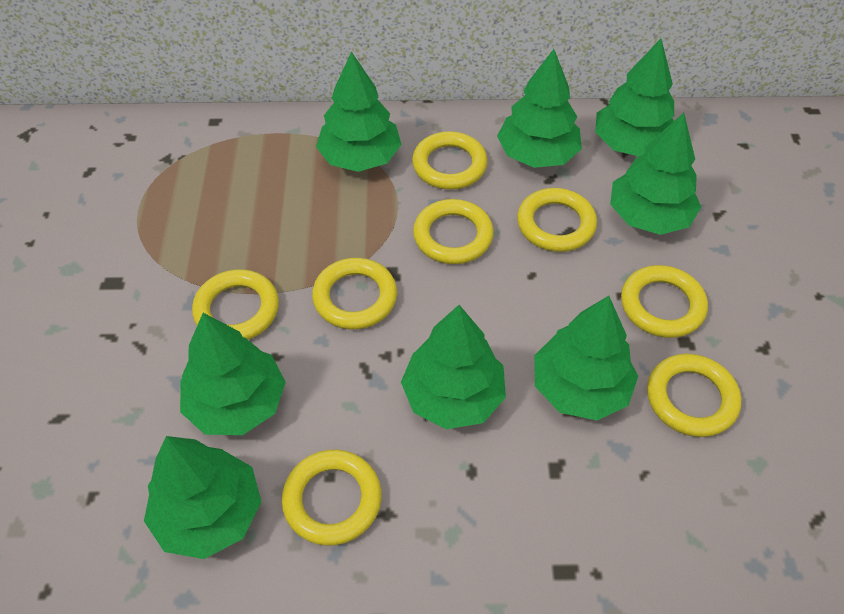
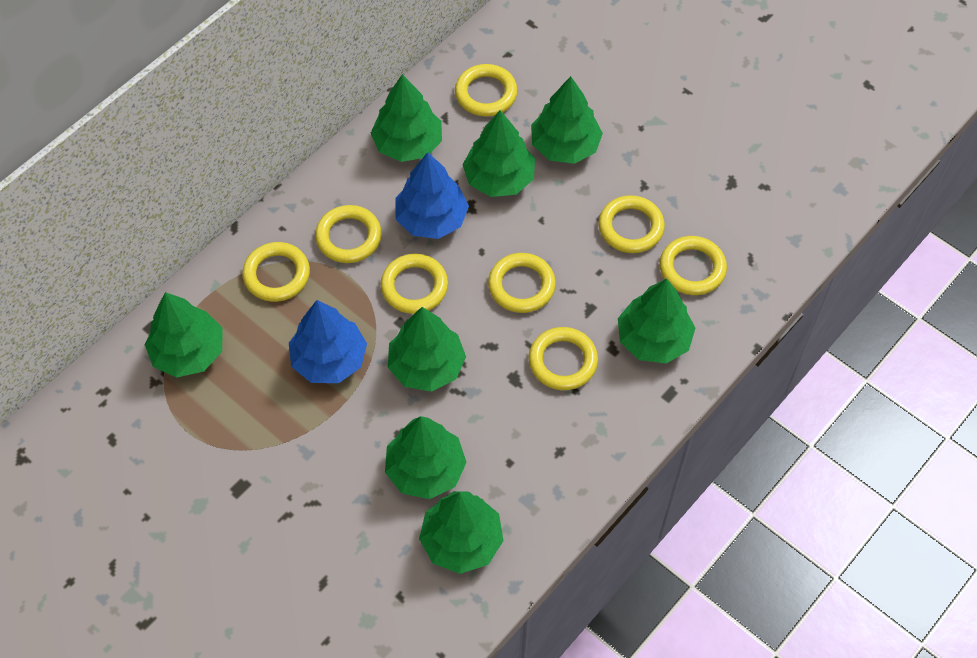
blue tree: 0 -> 2

